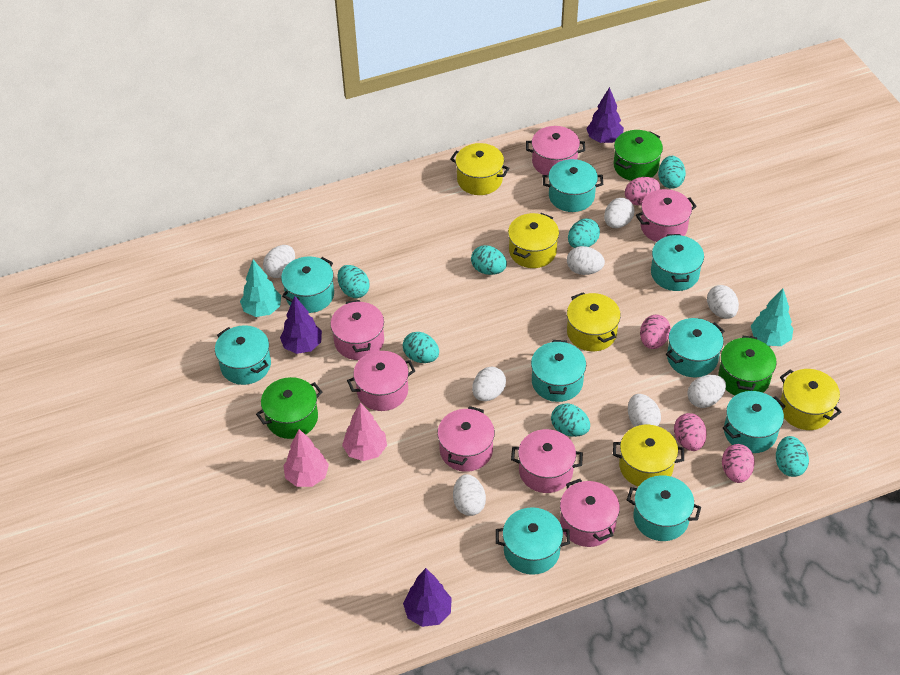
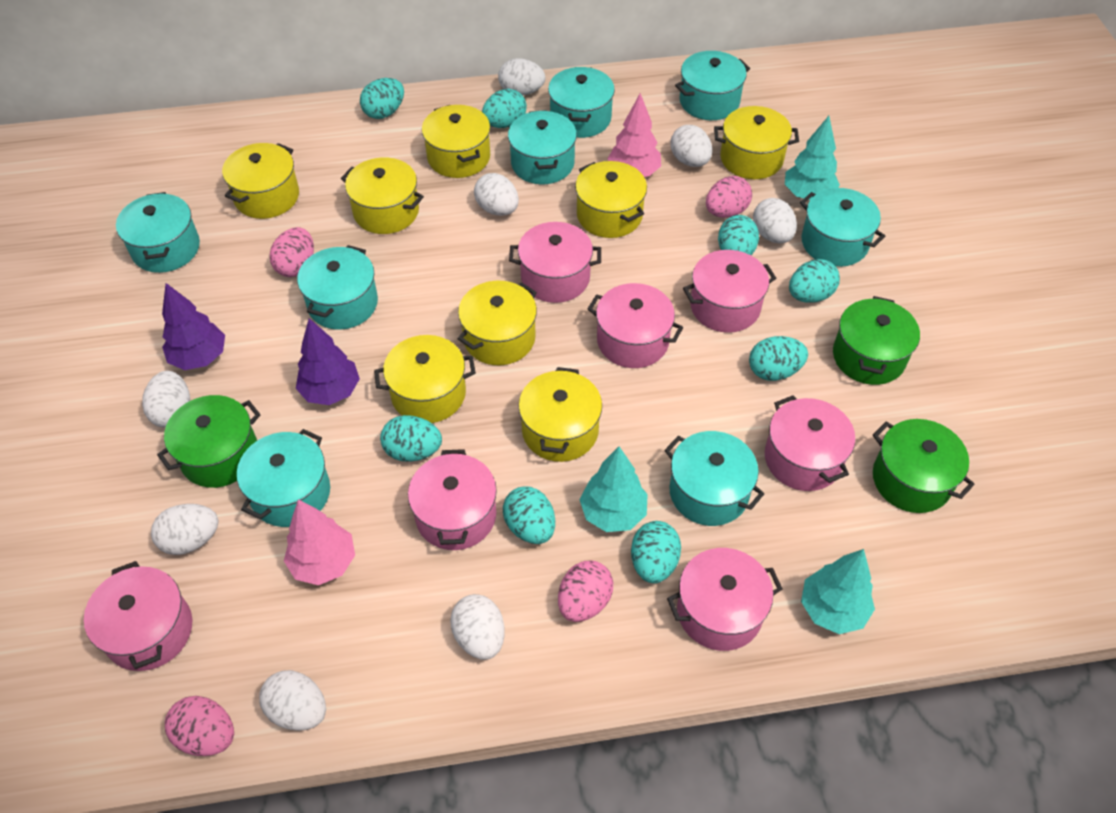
purple tree: 3 -> 2
turquoise egg: 7 -> 8
turquoise pot: 9 -> 8
turquoise tree: 2 -> 3
yellow pot: 5 -> 8

